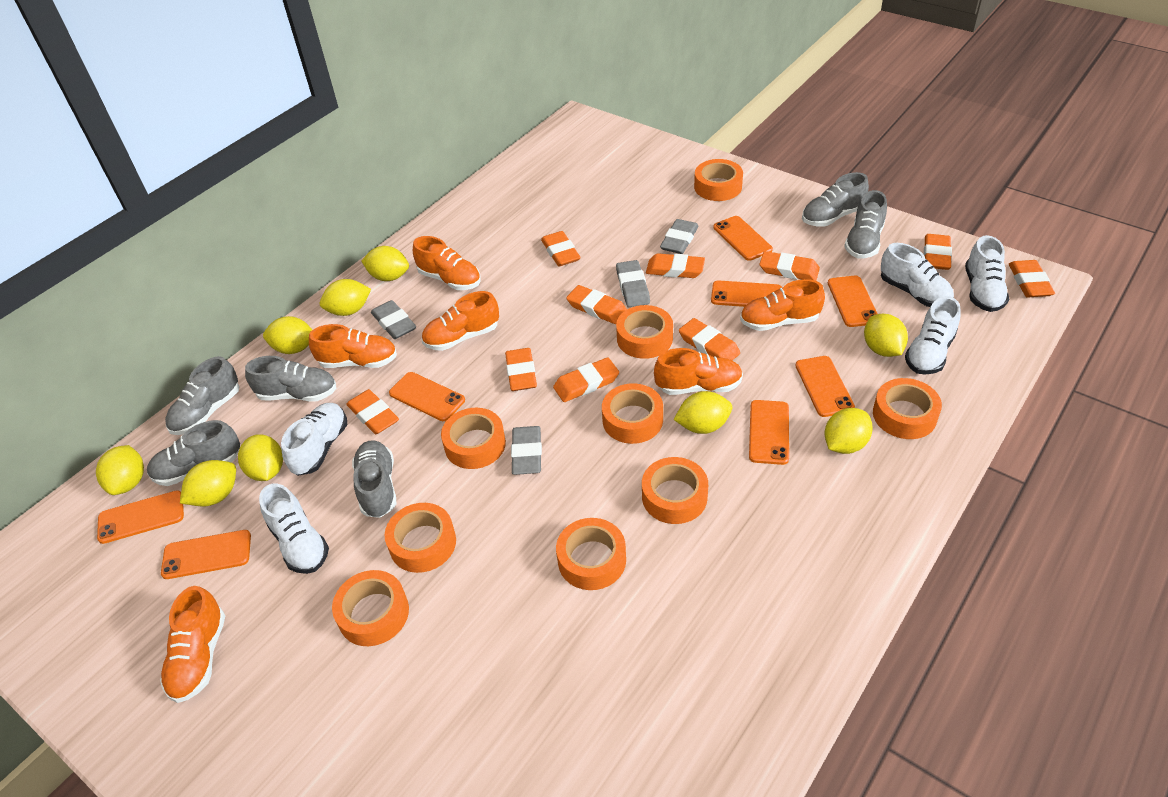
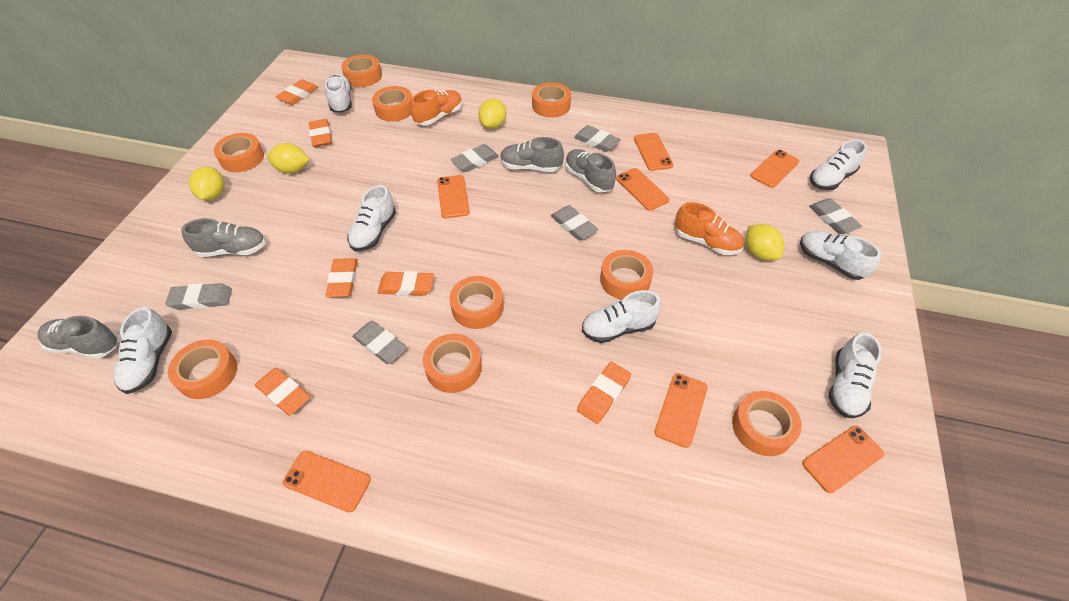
grey eraser: 4 -> 6
grey shoe: 6 -> 4
orange eraser: 10 -> 6
orange phone: 8 -> 7
orange shoe: 6 -> 2
white shoe: 5 -> 7
yellow lemon: 9 -> 4

